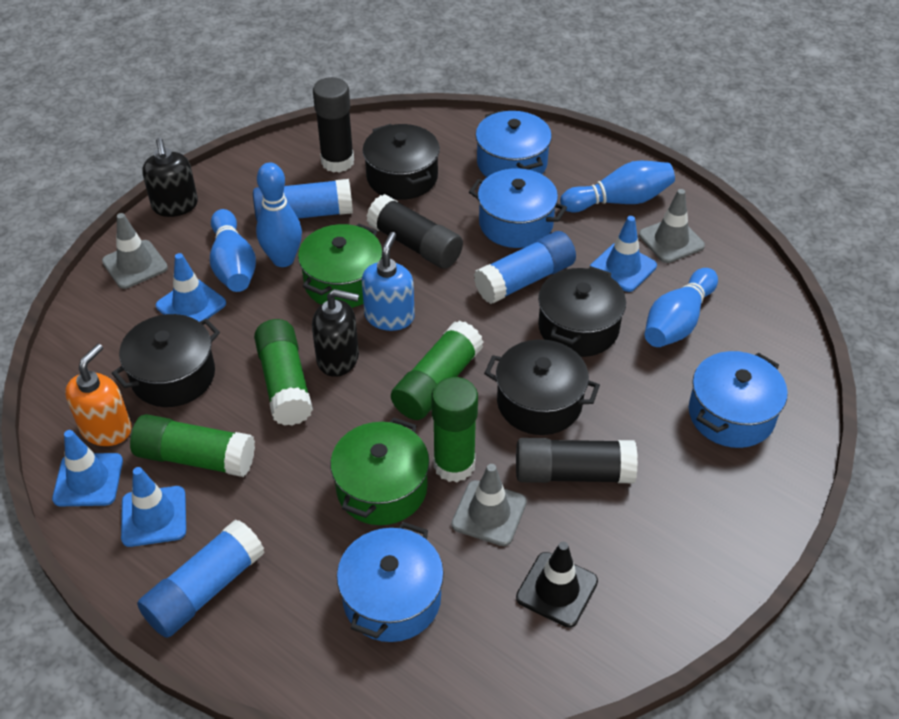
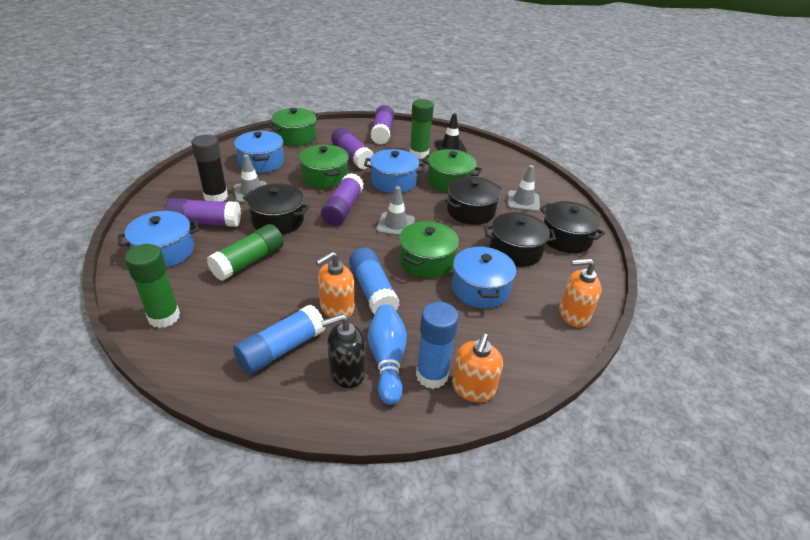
black glue stick: 3 -> 1
black soap dispenser: 2 -> 1
blue bowling pin: 4 -> 1
blue soap dispenser: 1 -> 0
blue traffic cone: 4 -> 0
green glue stick: 4 -> 3
green pot: 2 -> 4
orange soap dispenser: 1 -> 3
purple glue stick: 0 -> 4

